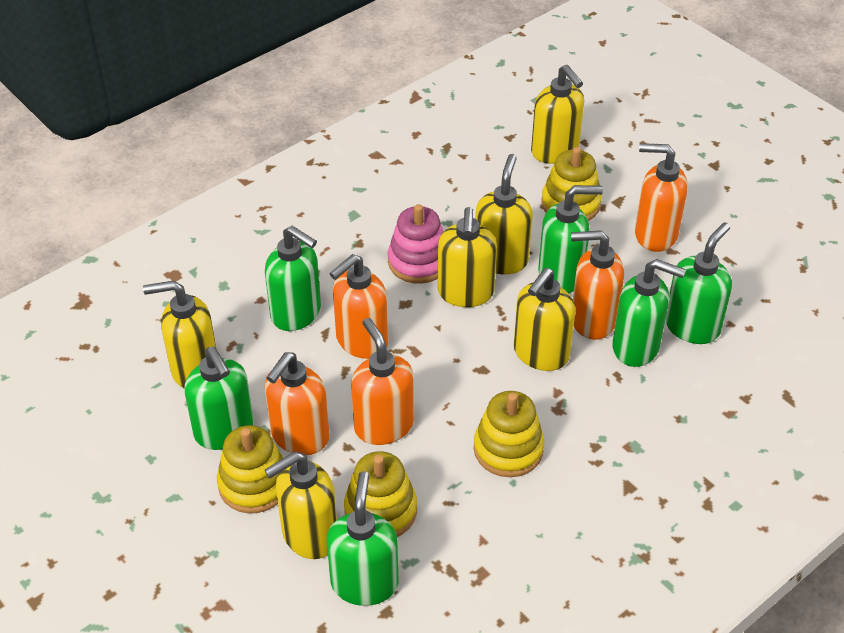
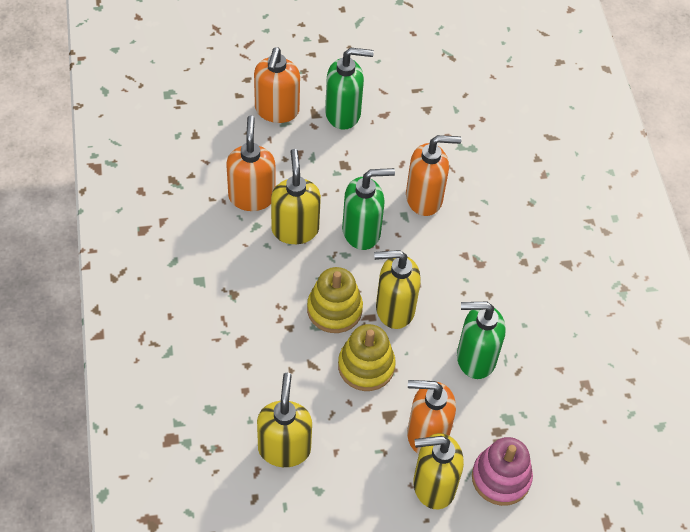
green soap dispenser: 6 -> 3
orange soap dispenser: 5 -> 4
yellow soap dispenser: 6 -> 4
yellow stacking toy: 4 -> 2

